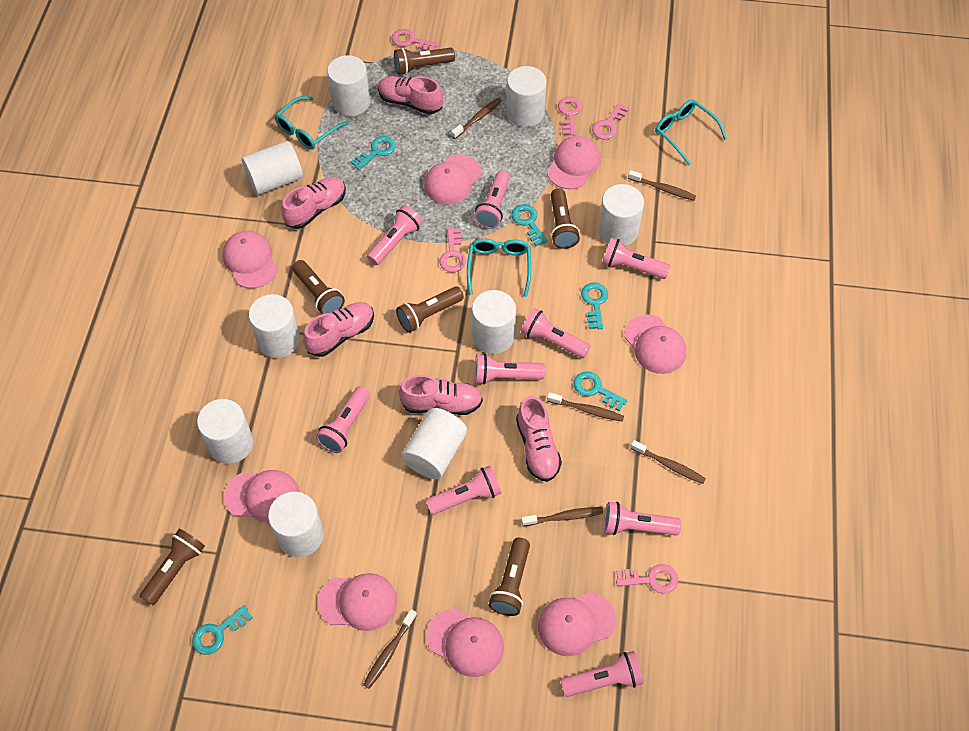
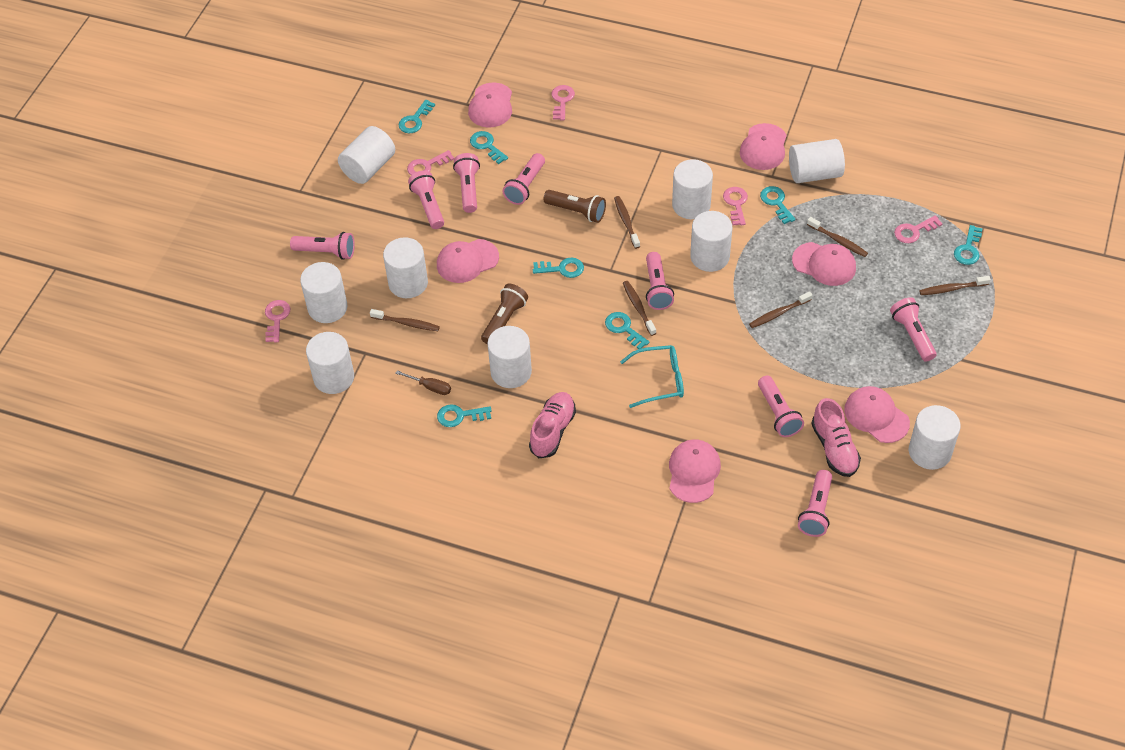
brown flashlight: 6 -> 2
brown screwdriver: 0 -> 1
pink cap: 8 -> 6
pink flashlight: 9 -> 8
pink shoe: 5 -> 2
turquoise glasses: 3 -> 1
turquoise key: 5 -> 7

